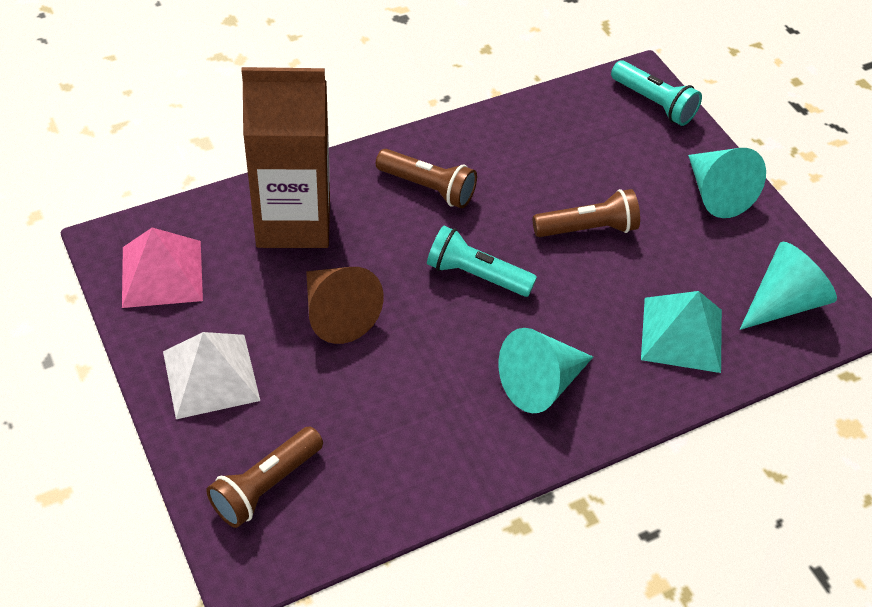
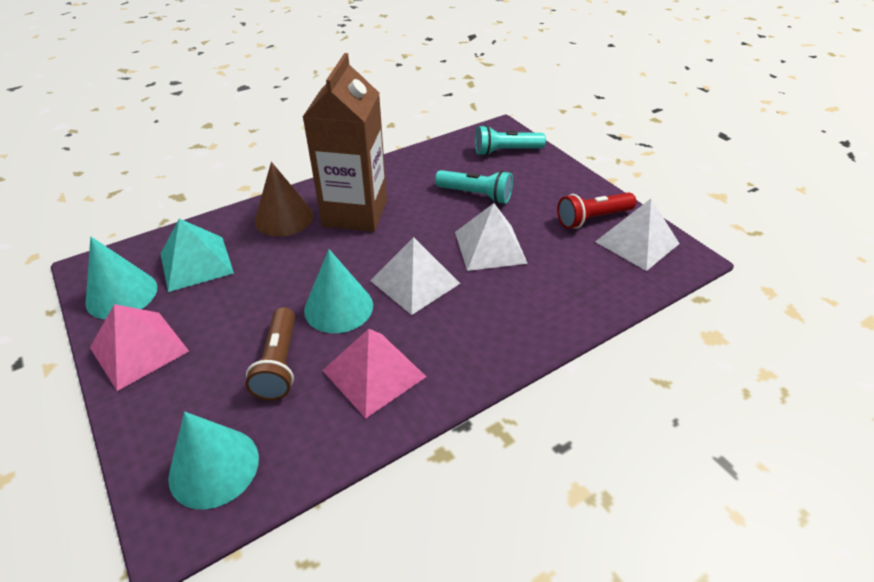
brown flashlight: 3 -> 1
pink pyramid: 1 -> 2
red flashlight: 0 -> 1
white pyramid: 1 -> 3

